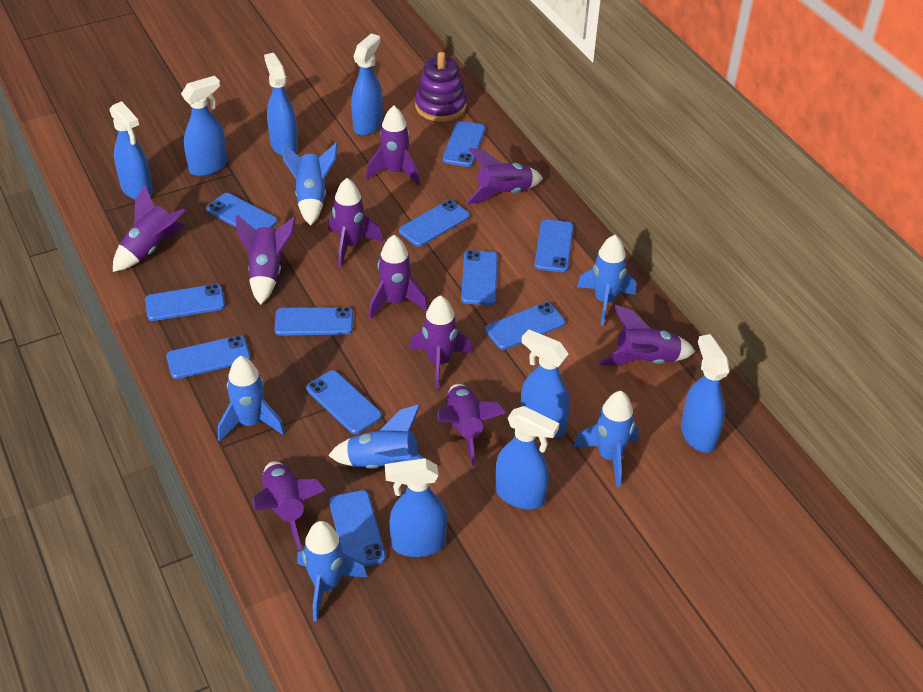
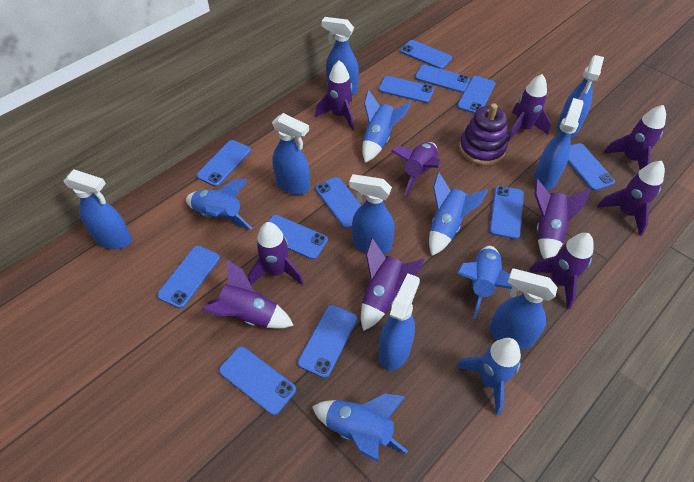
blue phone: 11 -> 12

